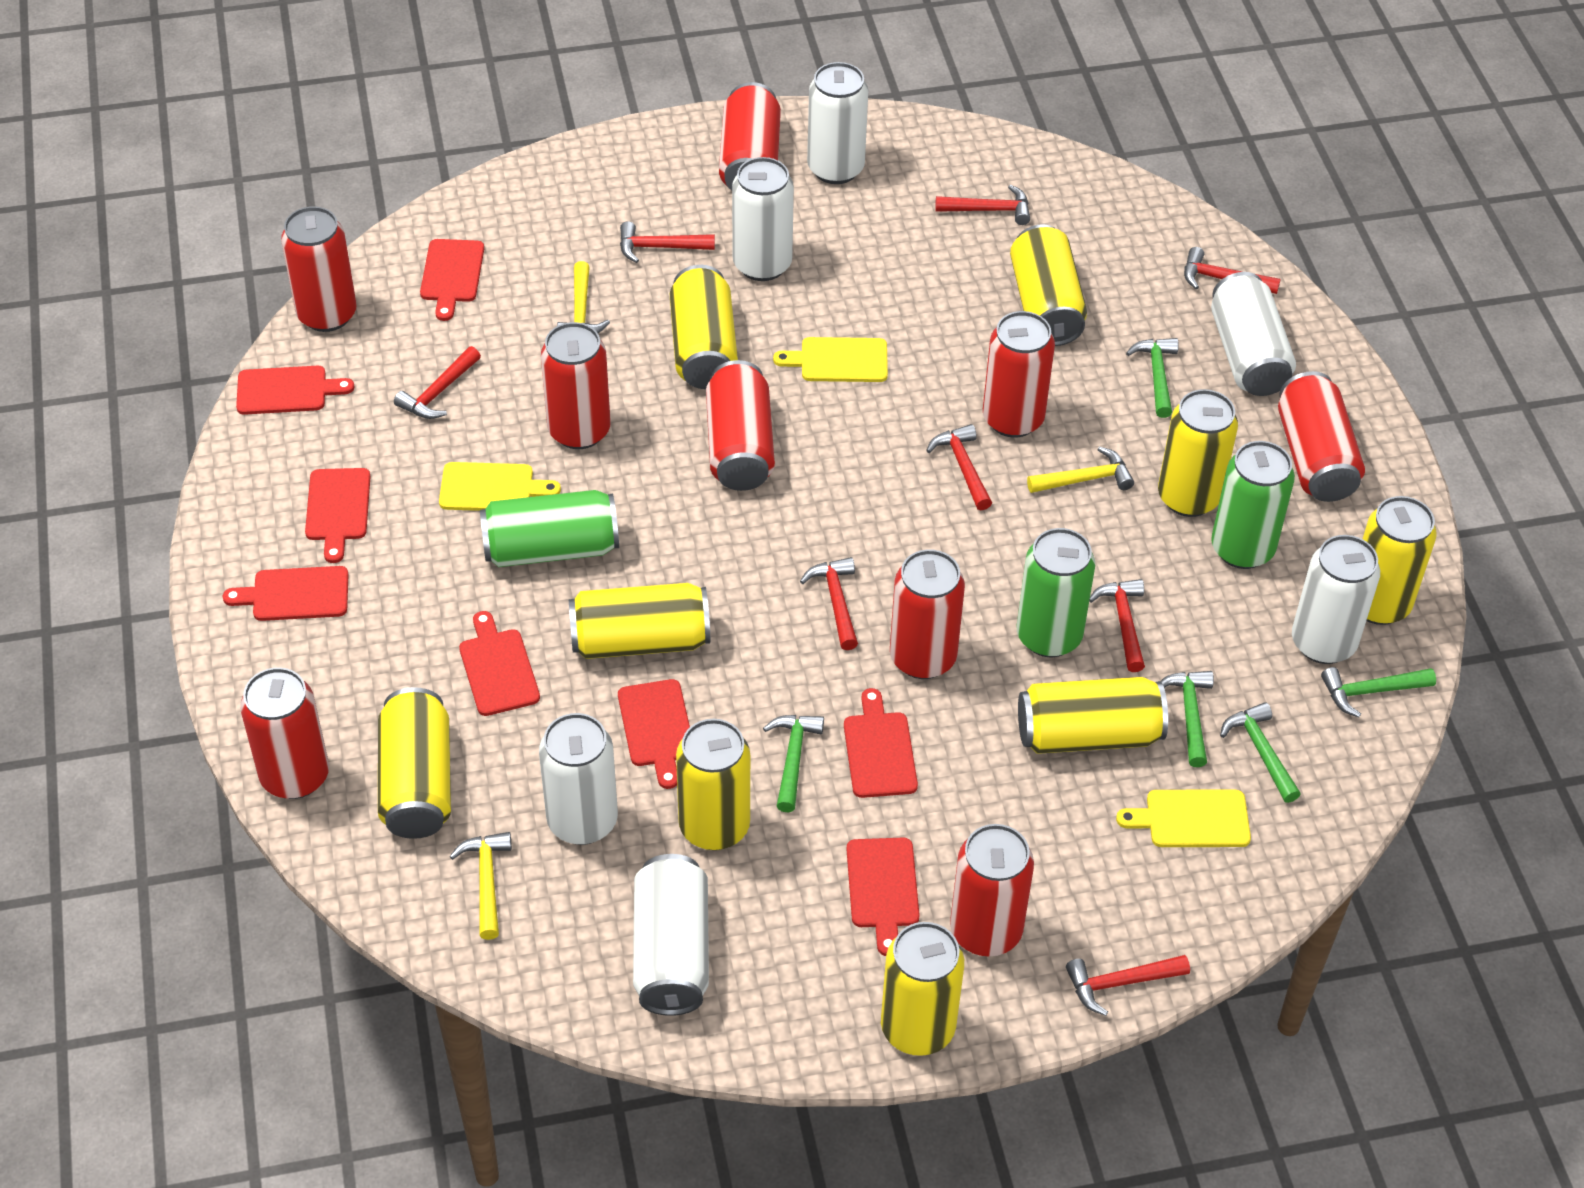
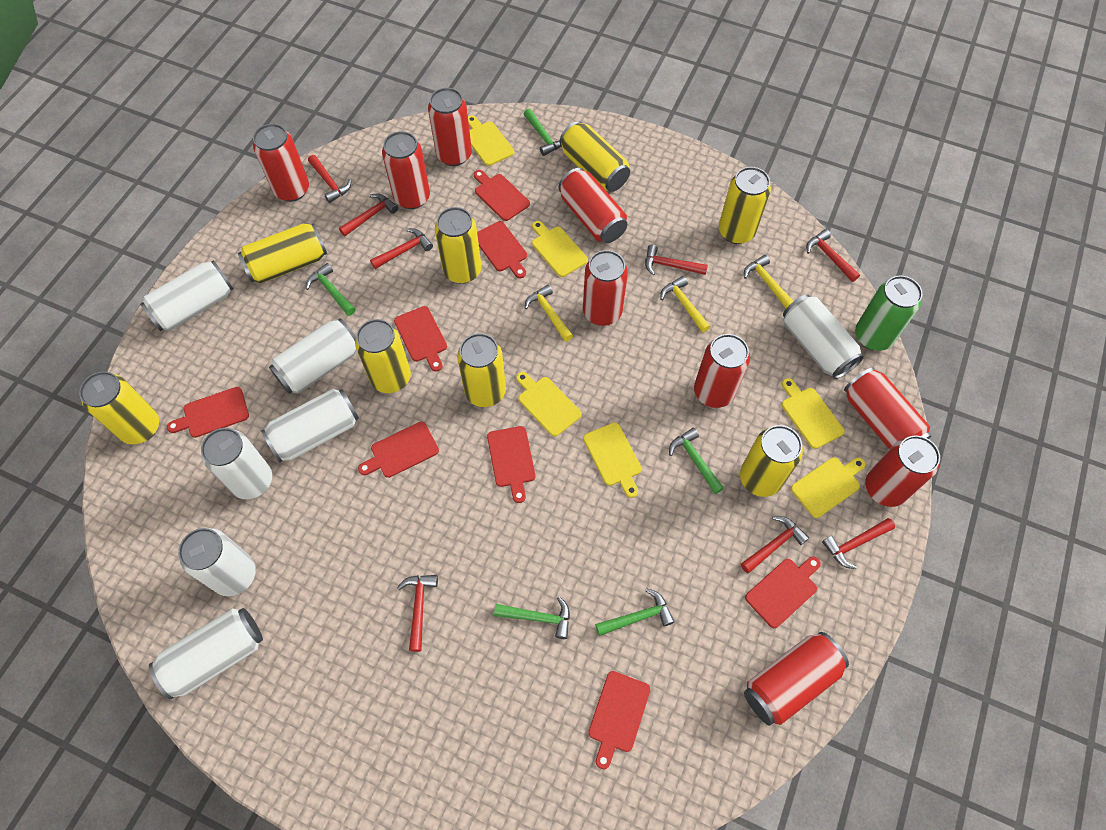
green can: 3 -> 1
white can: 6 -> 7
yellow can: 9 -> 8
yellow cutting board: 3 -> 6

